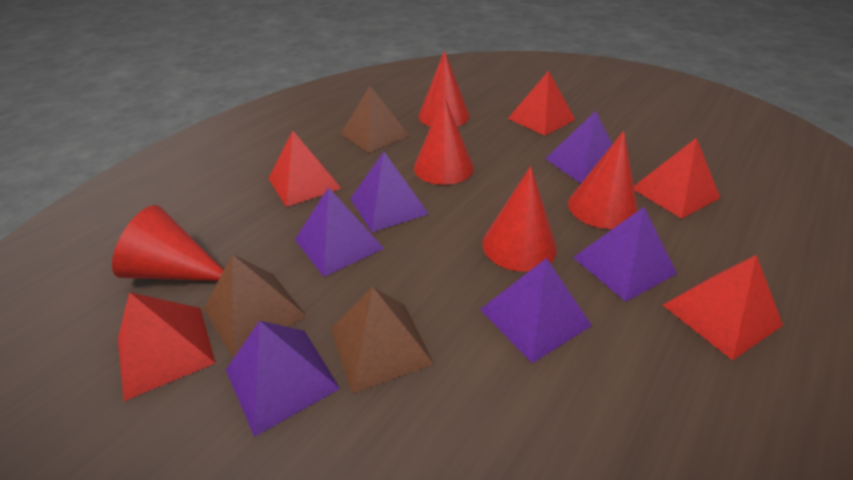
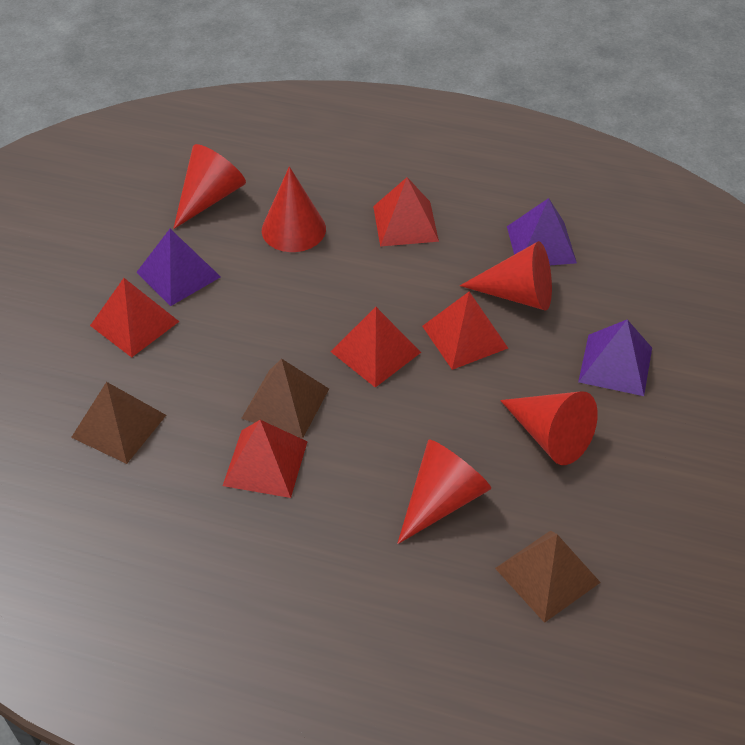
purple pyramid: 6 -> 3

